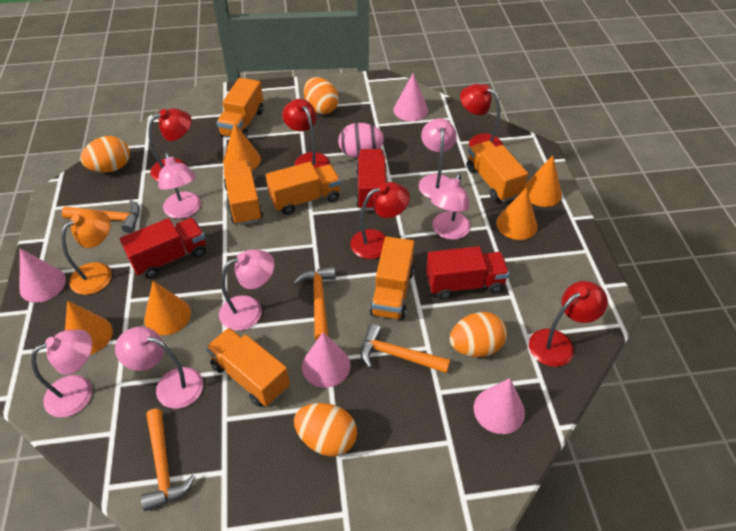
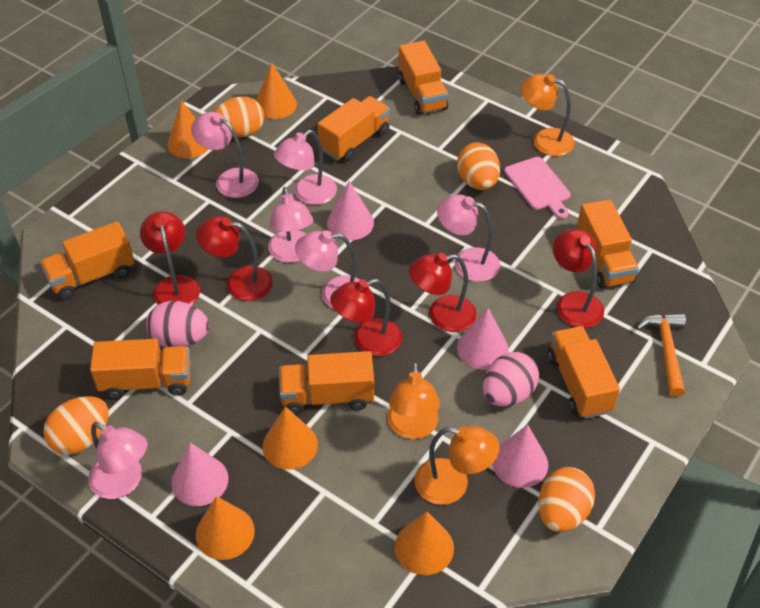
orange hammer: 4 -> 1
orange lamp: 1 -> 3
orange truck: 6 -> 7
pink cutting board: 0 -> 1
pink egg: 1 -> 2
red truck: 3 -> 0

